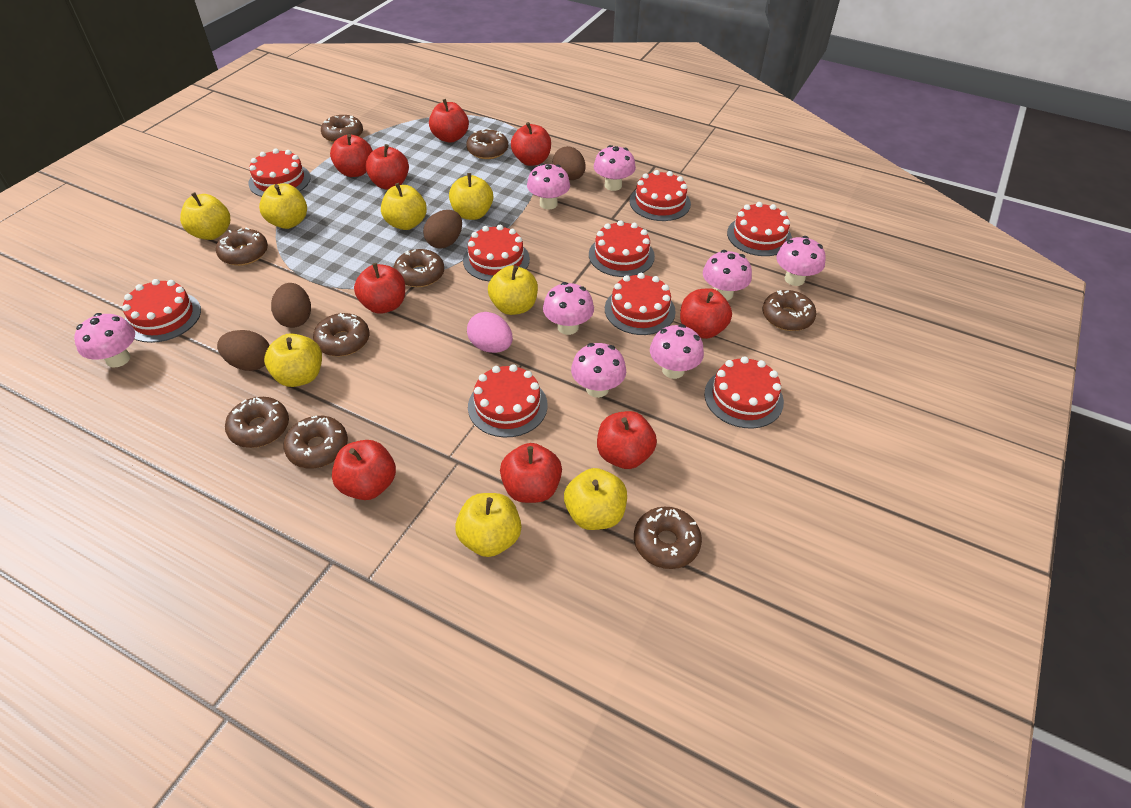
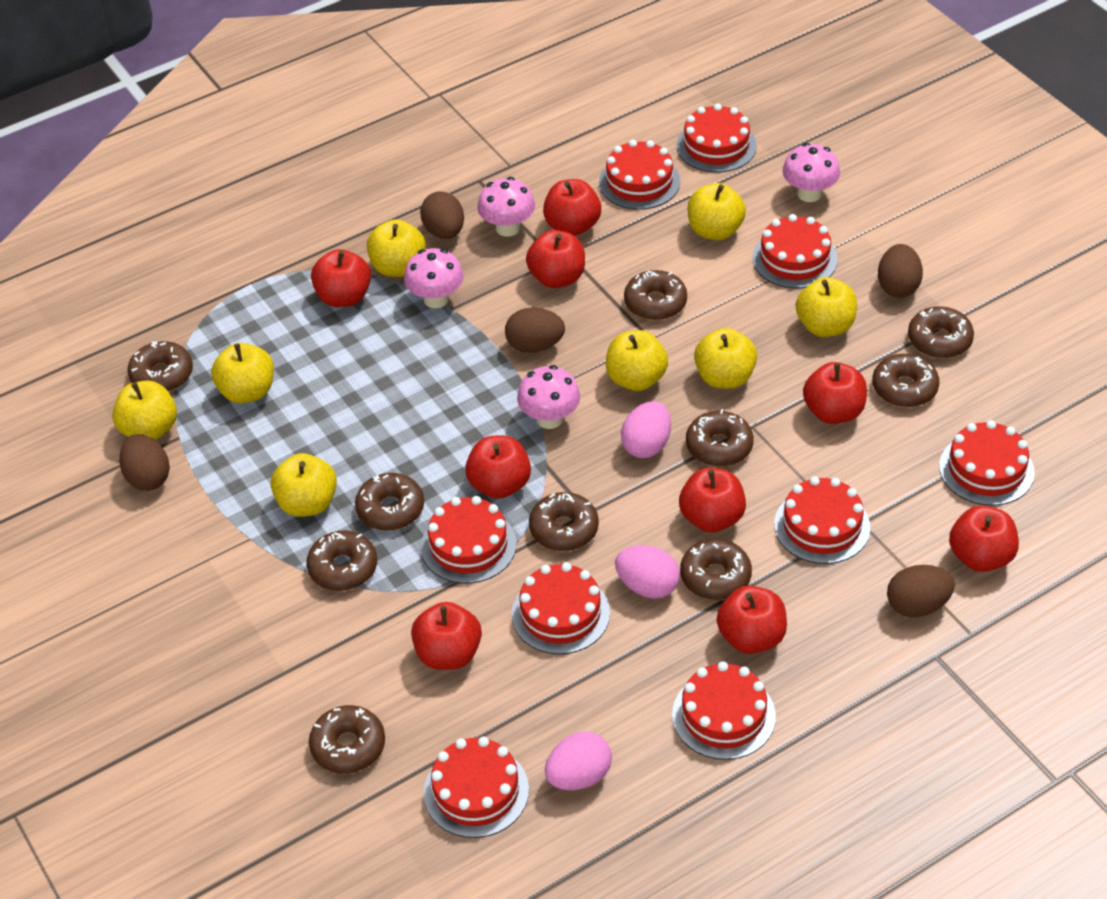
brown donut: 9 -> 10
brown egg: 4 -> 5
pink egg: 1 -> 3
pink mushroom: 8 -> 4

